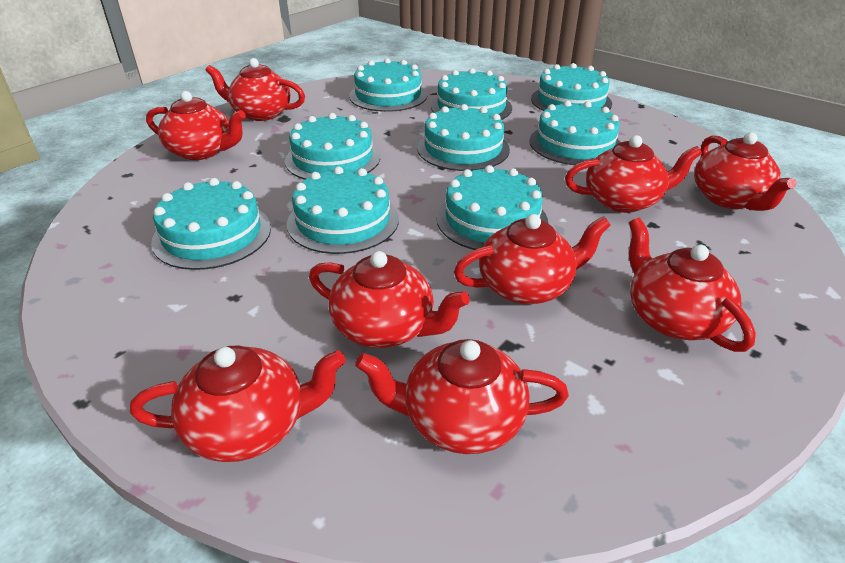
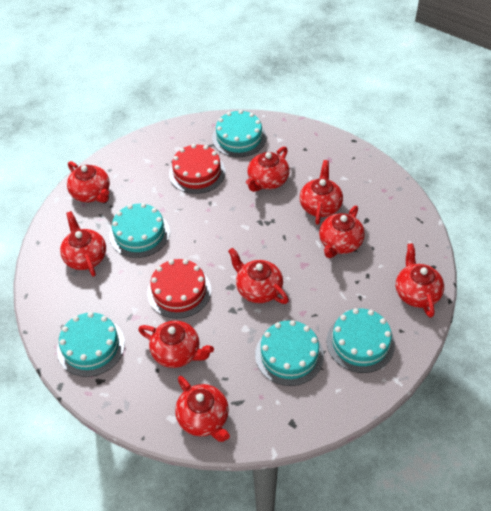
red cake: 0 -> 2
turquoise cake: 9 -> 5

